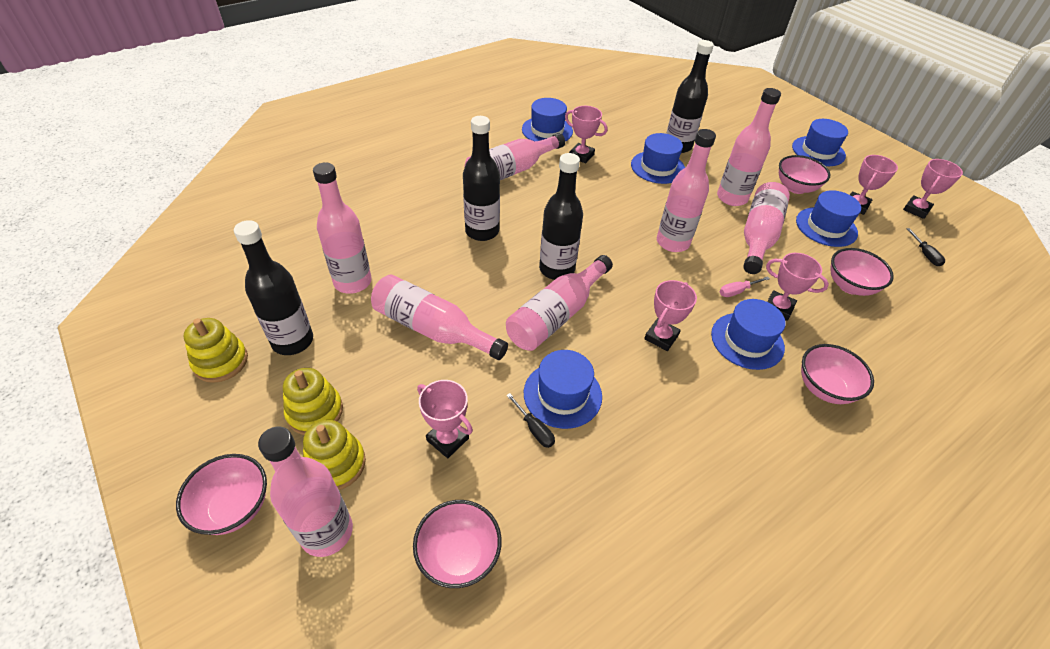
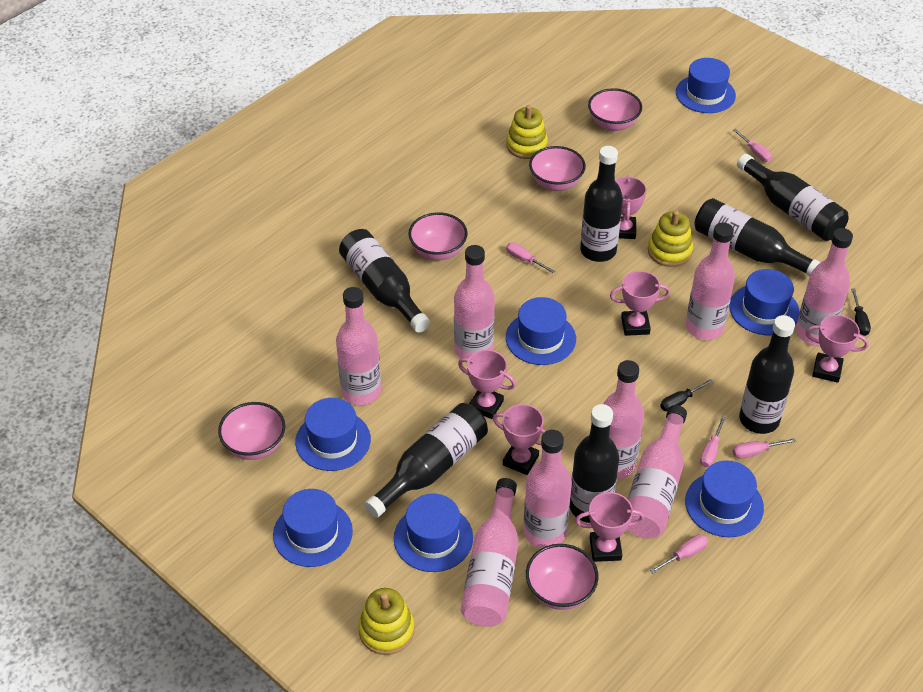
black bottle: 4 -> 7
blue hat: 6 -> 7
pink screwdriver: 1 -> 5

